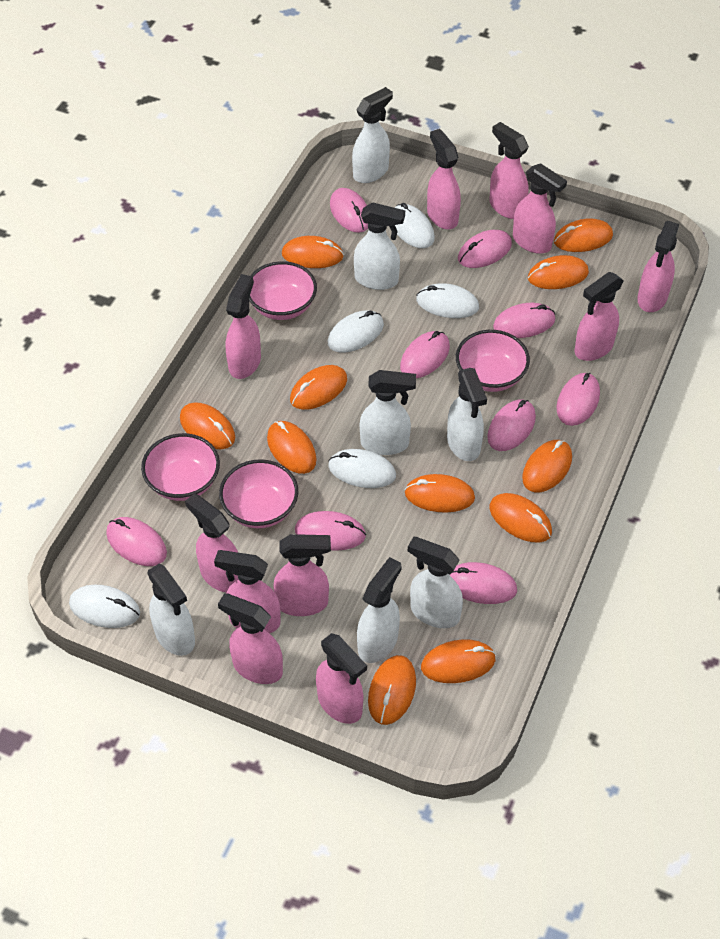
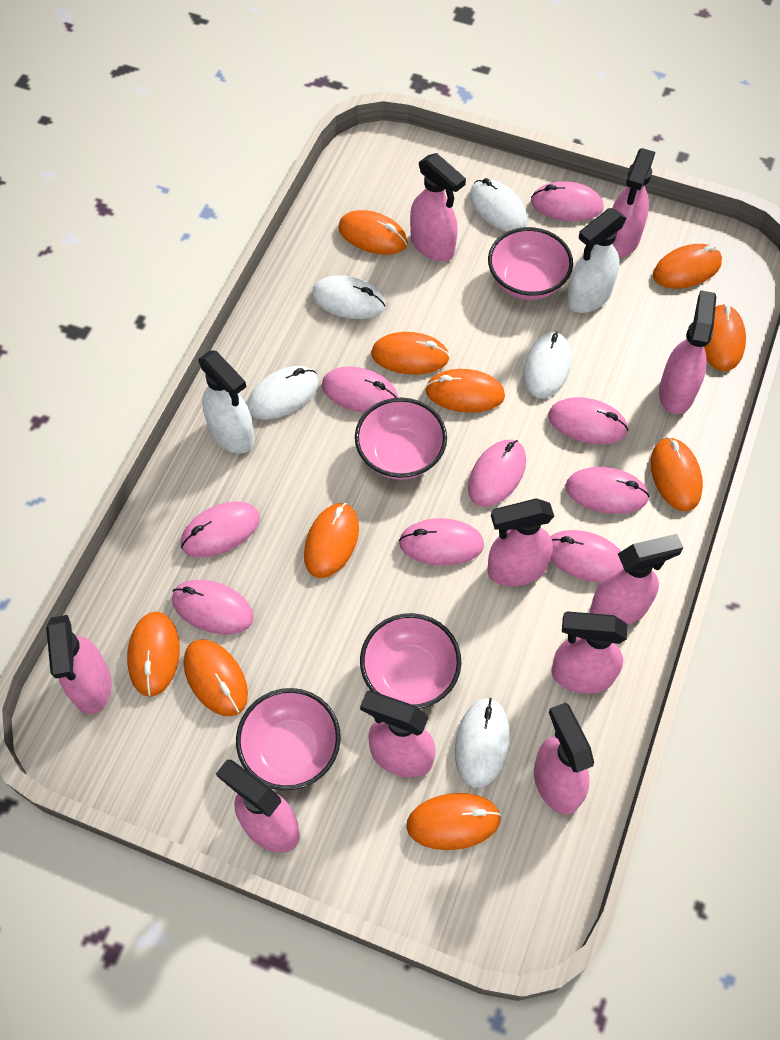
orange mouse: 11 -> 10
pink spray bottle: 11 -> 10
white spray bottle: 7 -> 2

